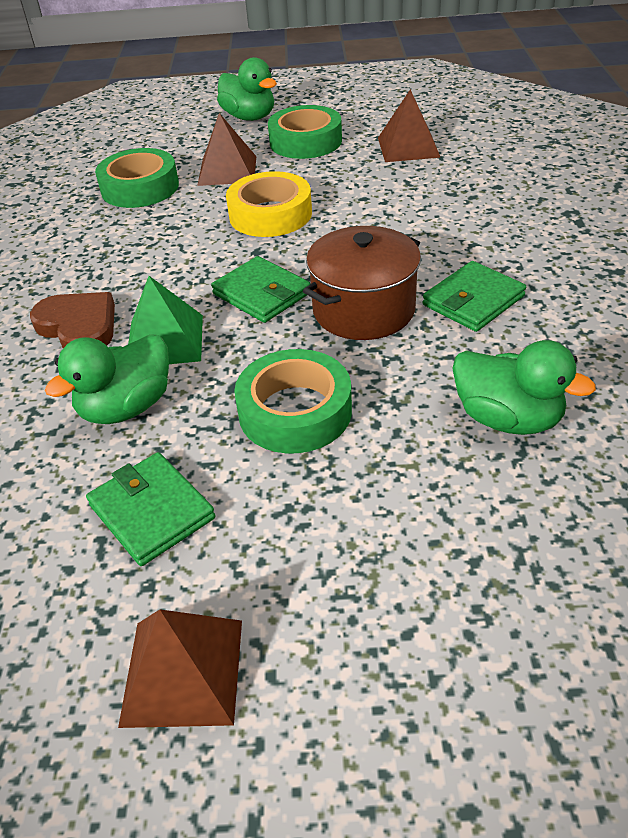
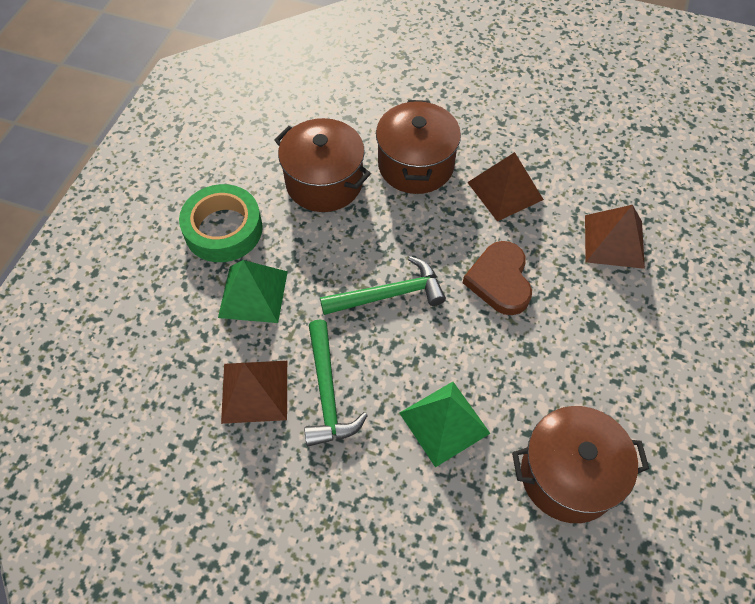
brown pot: 1 -> 3
green duck: 3 -> 0
green hammer: 0 -> 2
green pyramid: 1 -> 2
green tape: 3 -> 1
green wallet: 3 -> 0
yellow tape: 1 -> 0

